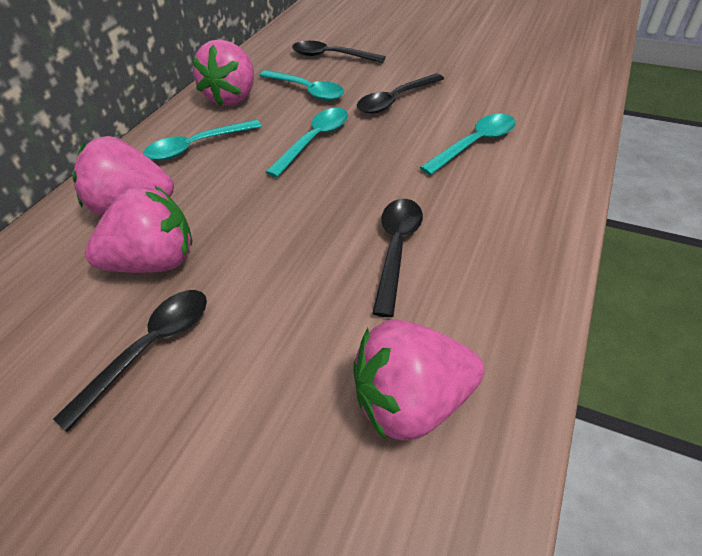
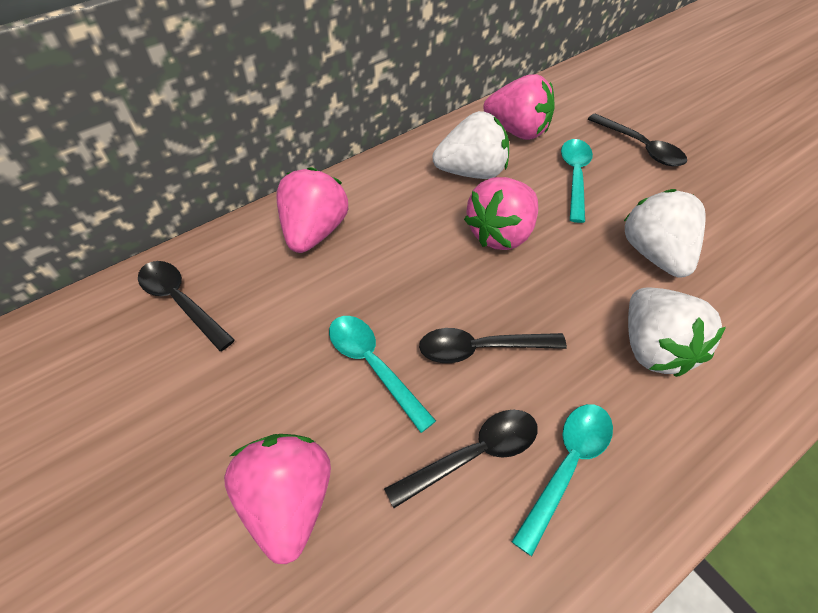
turquoise spoon: 4 -> 3
white strawberry: 0 -> 3

